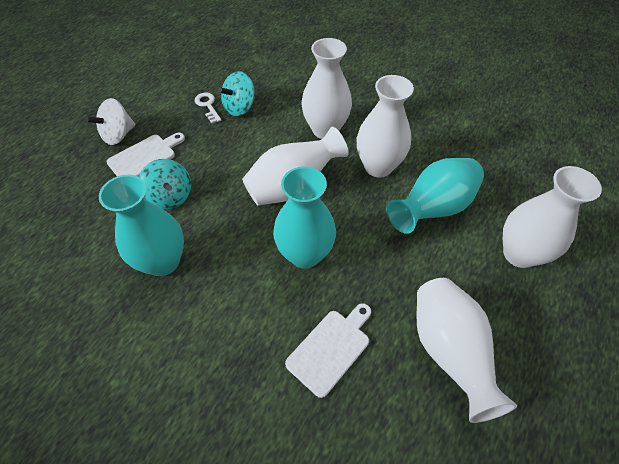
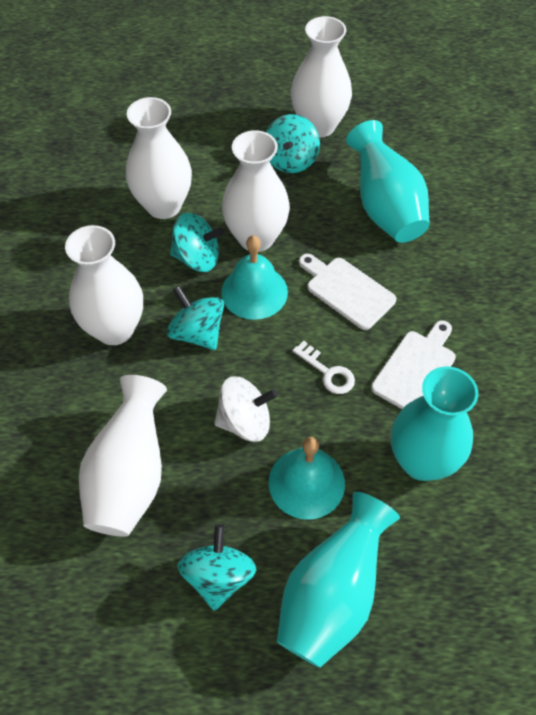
turquoise bell: 0 -> 2
turquoise spinning top: 2 -> 4

